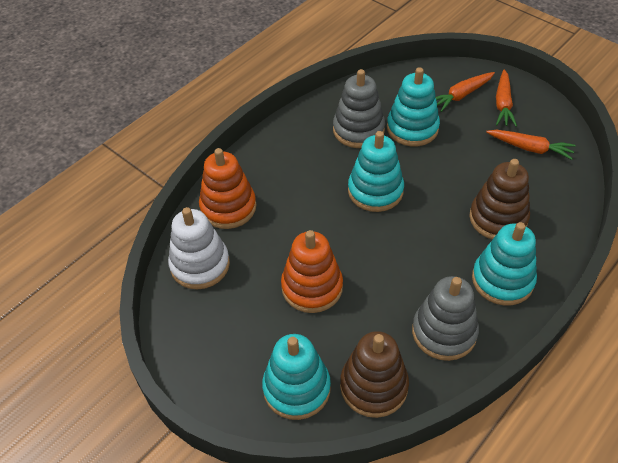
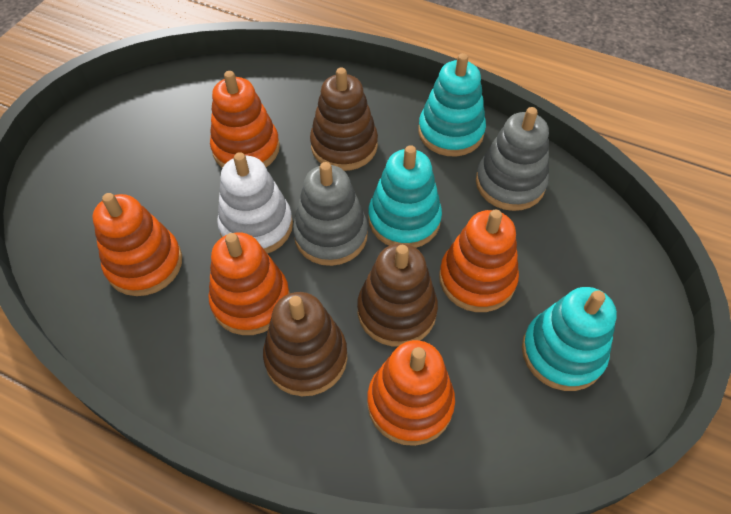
brown stacking toy: 2 -> 3
orange carrot: 3 -> 0
orange stacking toy: 2 -> 5
turquoise stacking toy: 4 -> 3

